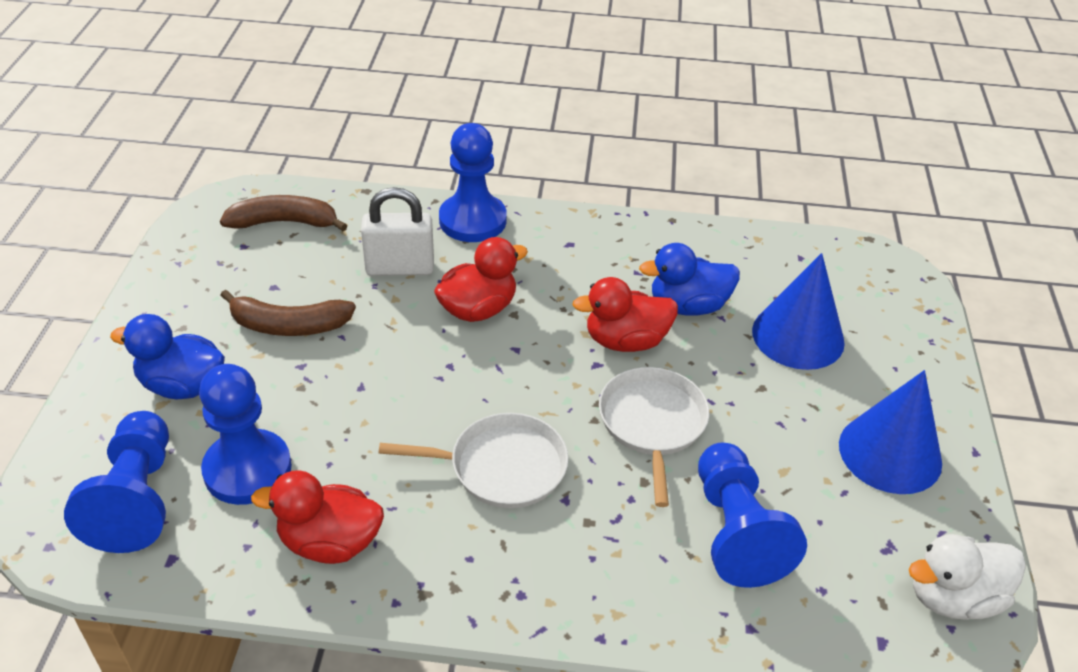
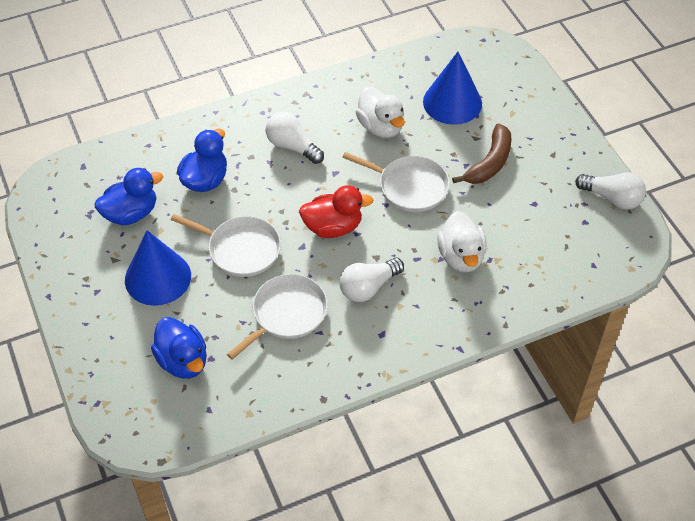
blue duck: 2 -> 3
blue pawn: 4 -> 0
brown banana: 2 -> 1
red duck: 3 -> 1
white duck: 1 -> 2
white light bulb: 0 -> 3
white padlock: 1 -> 0
white pan: 2 -> 3

